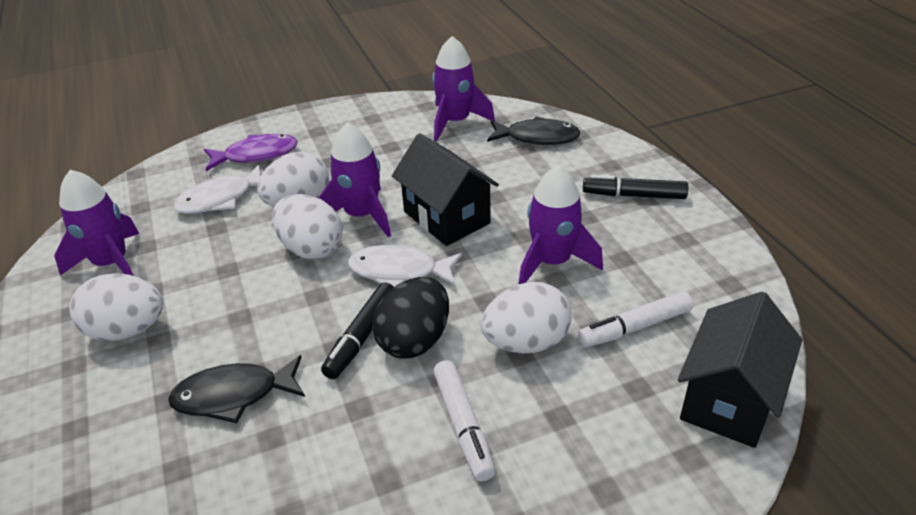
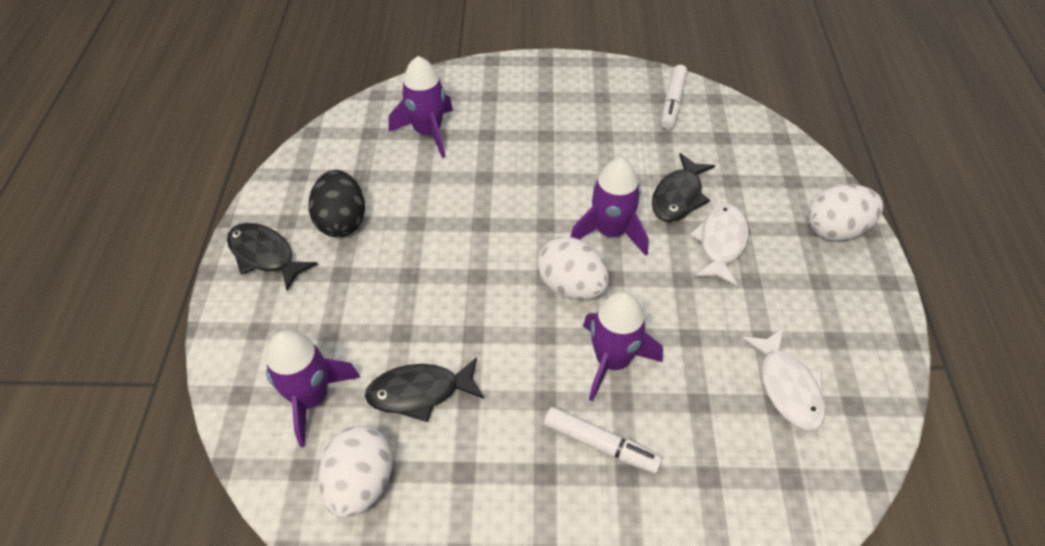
black fish: 2 -> 3
black house: 2 -> 0
black marker: 2 -> 0
purple fish: 1 -> 0
white egg: 4 -> 3

